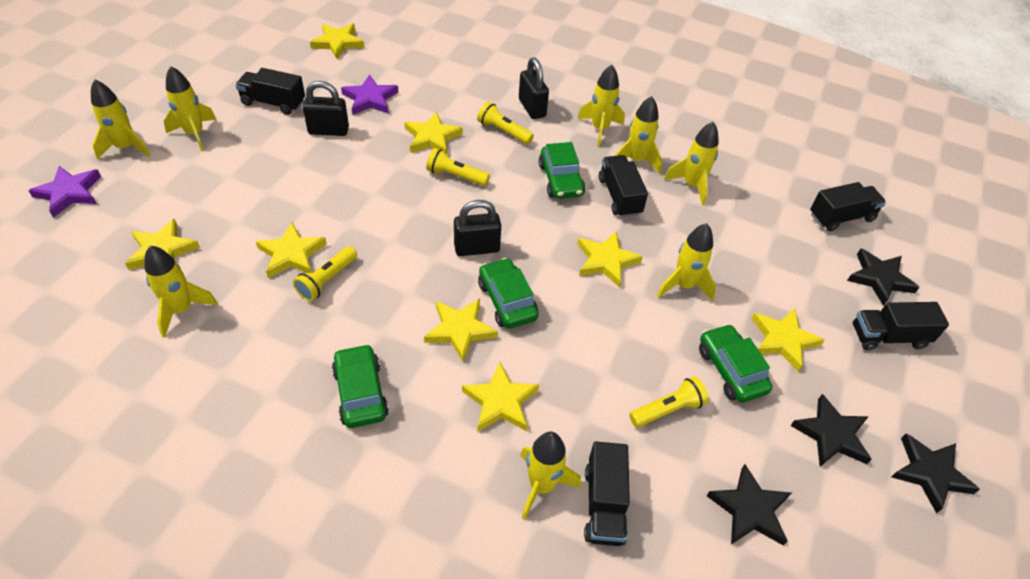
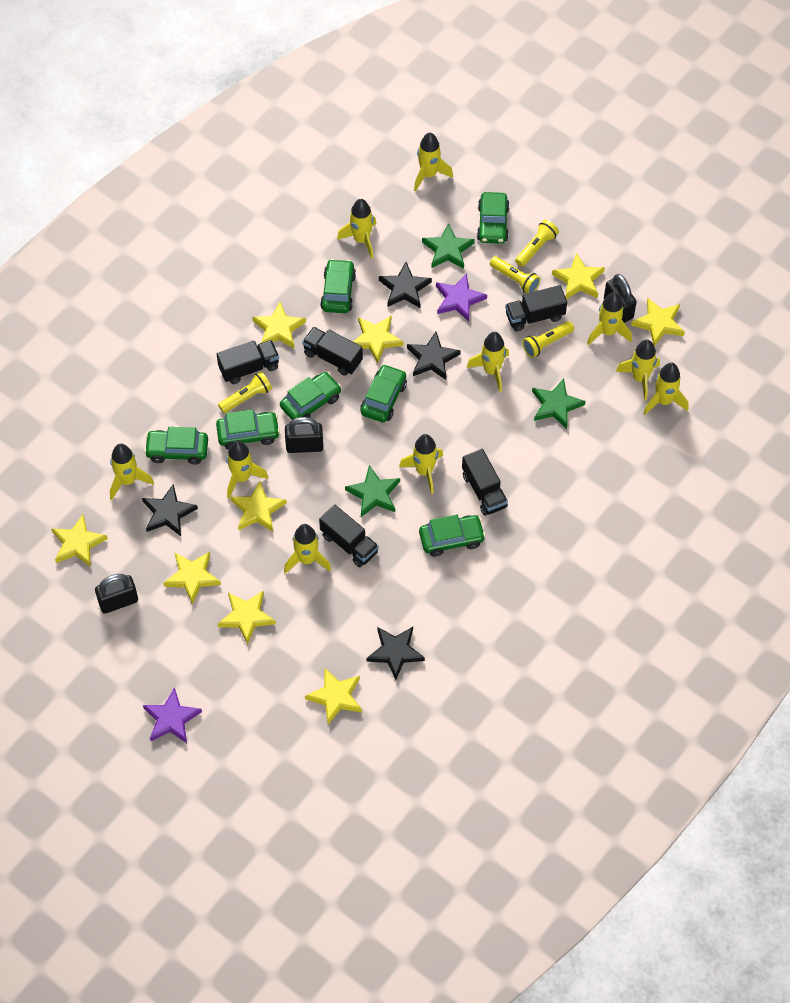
green car: 4 -> 7
green star: 0 -> 3
yellow rocket: 8 -> 10
yellow star: 8 -> 9

